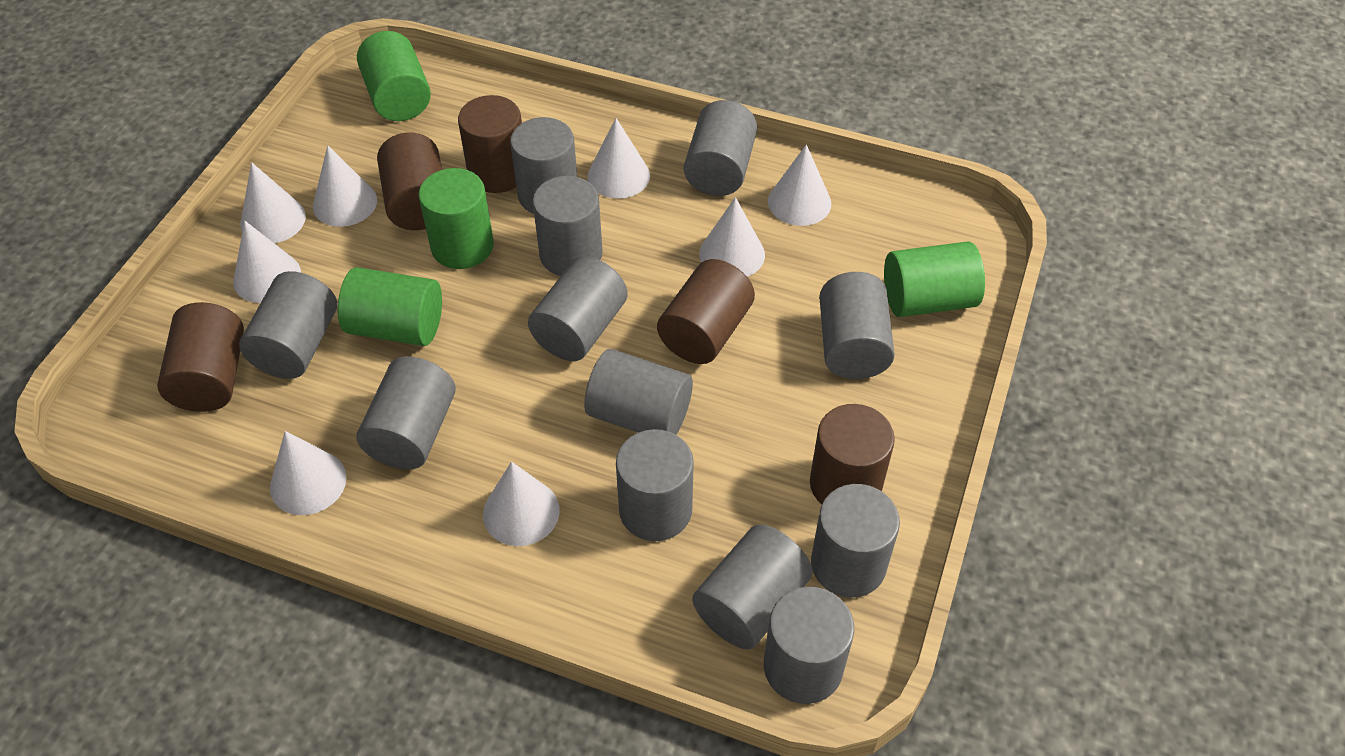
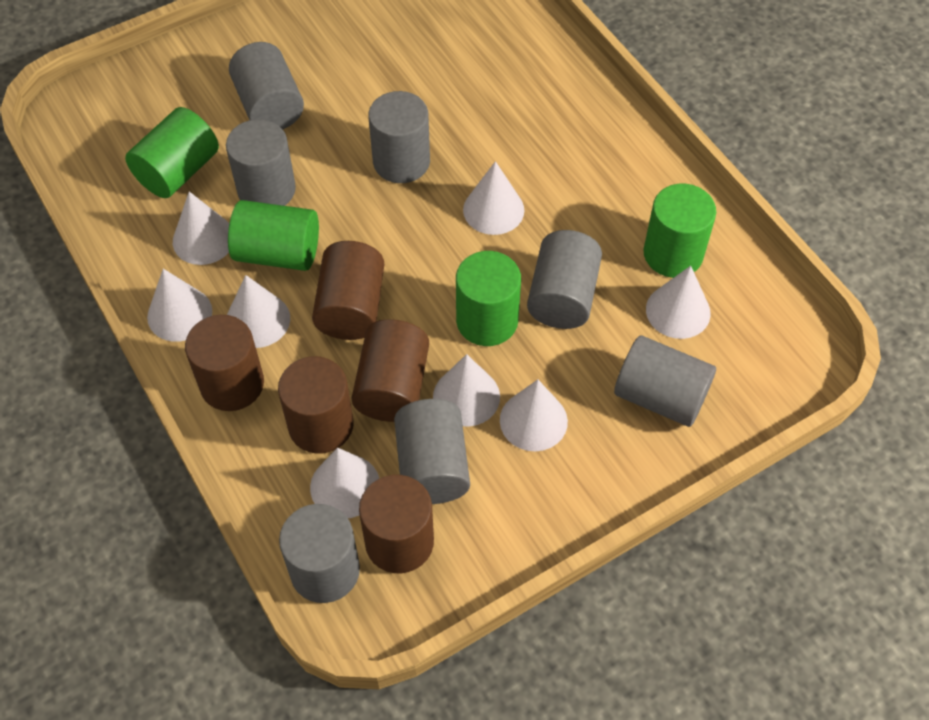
grey cylinder: 12 -> 7

